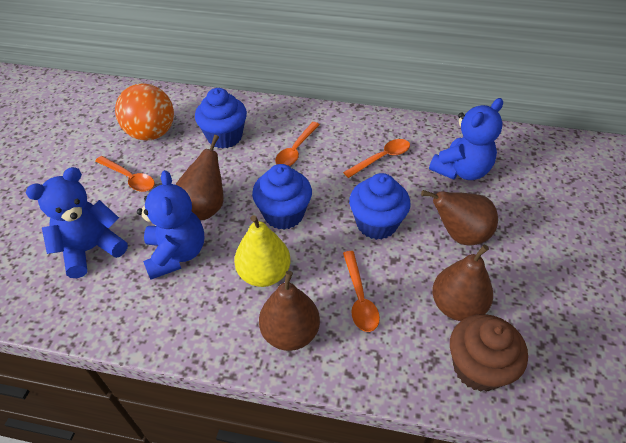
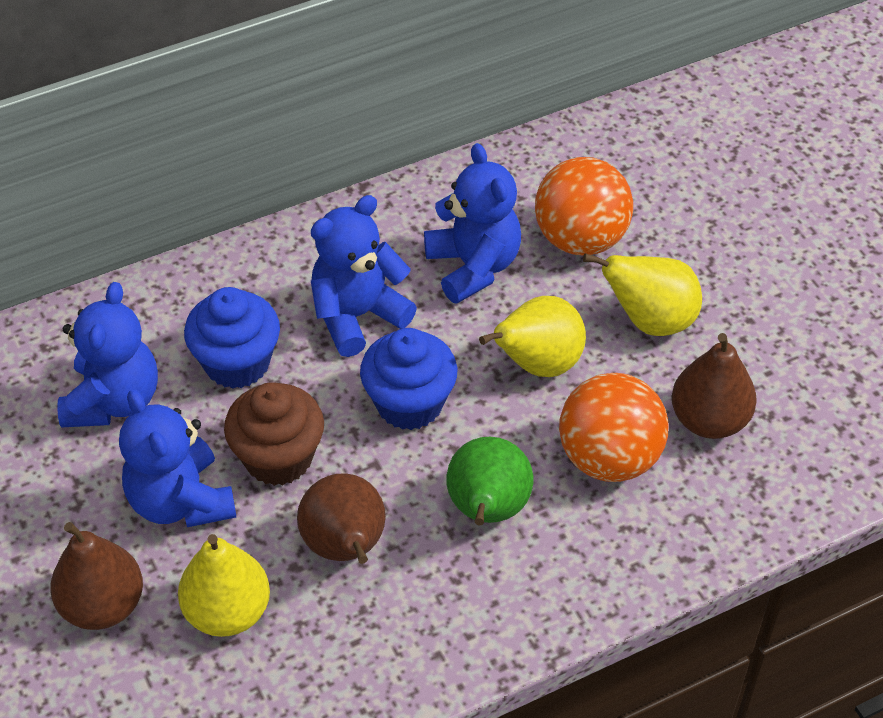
blue cupcake: 3 -> 2
blue teddy bear: 3 -> 4
brown pear: 4 -> 3
green pear: 0 -> 1
orange ball: 1 -> 2
orange spoon: 4 -> 0
yellow pear: 1 -> 3

